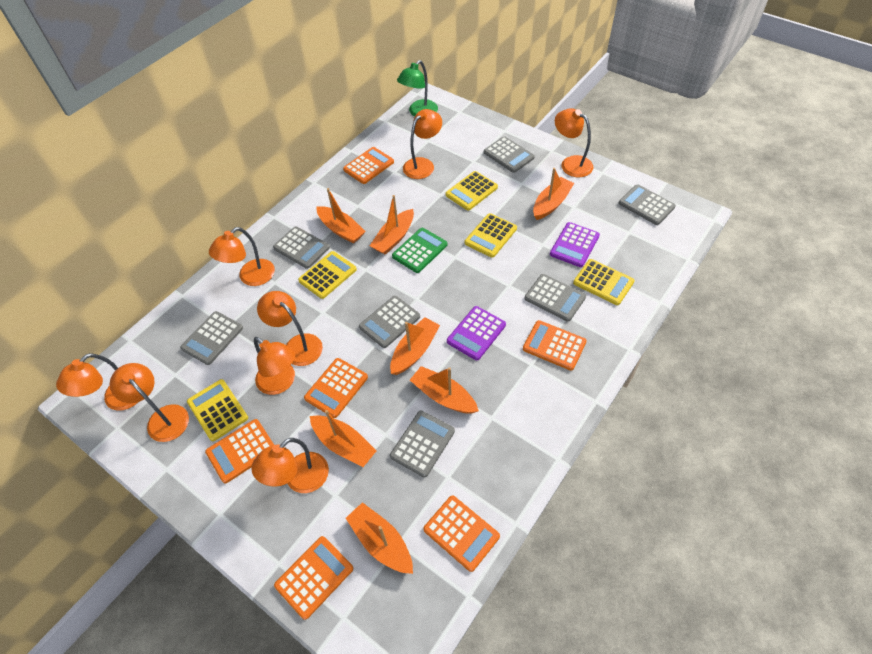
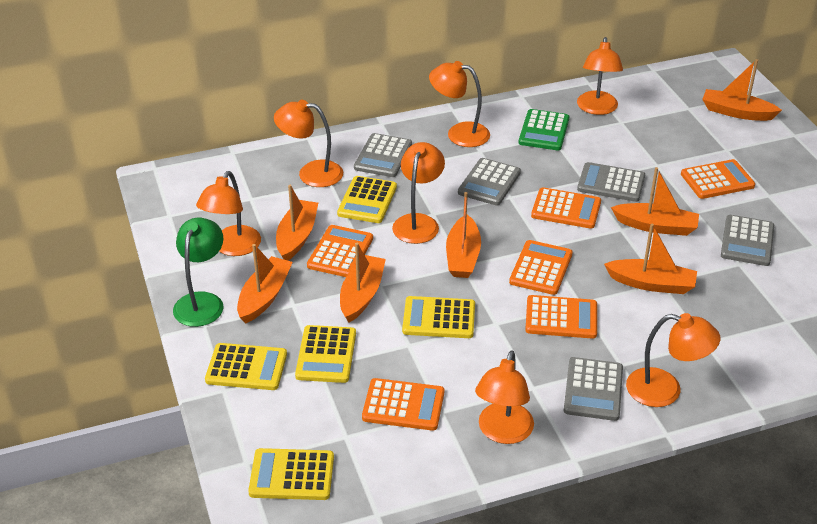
grey calculator: 7 -> 5
orange lamp: 8 -> 7
purple calculator: 2 -> 0

